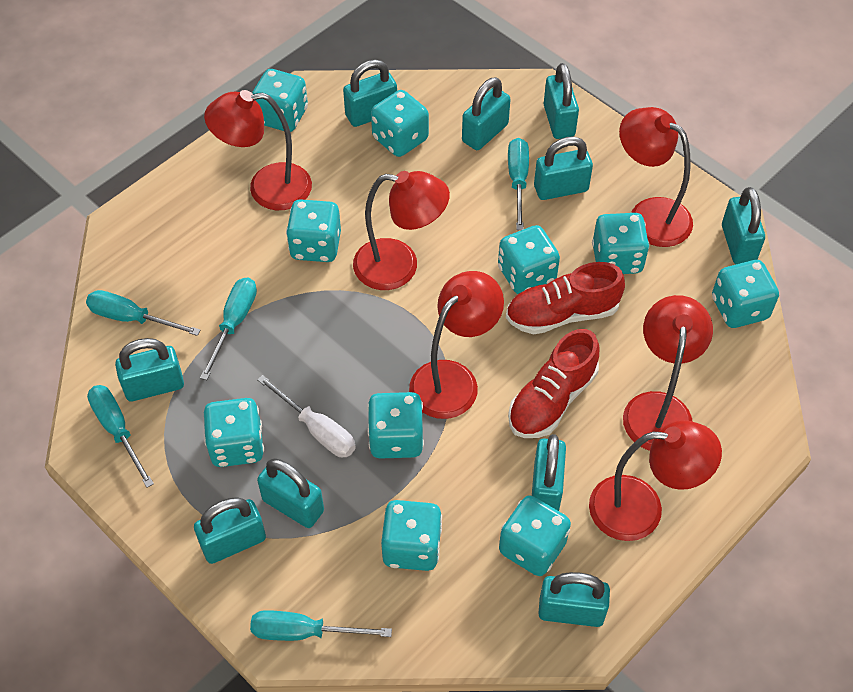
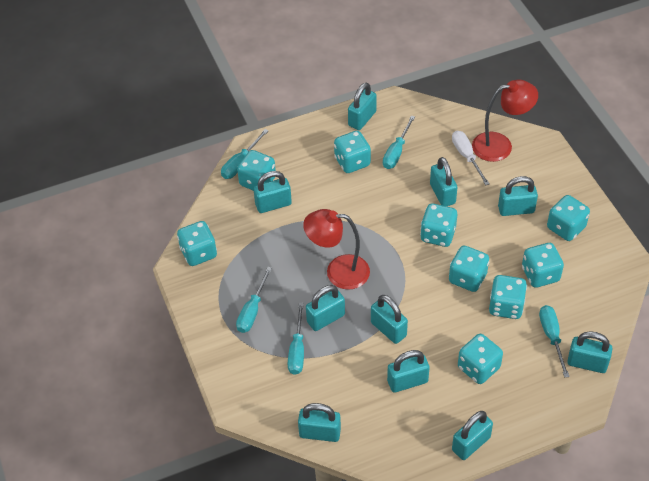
red lamp: 6 -> 2
red shoe: 2 -> 0
turquoise dice: 10 -> 9

